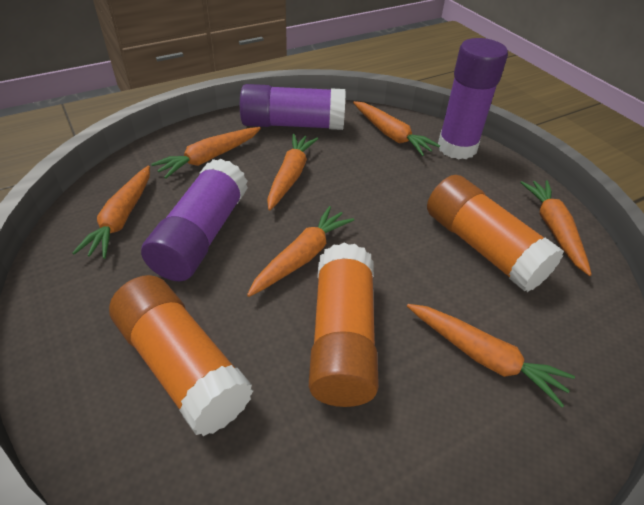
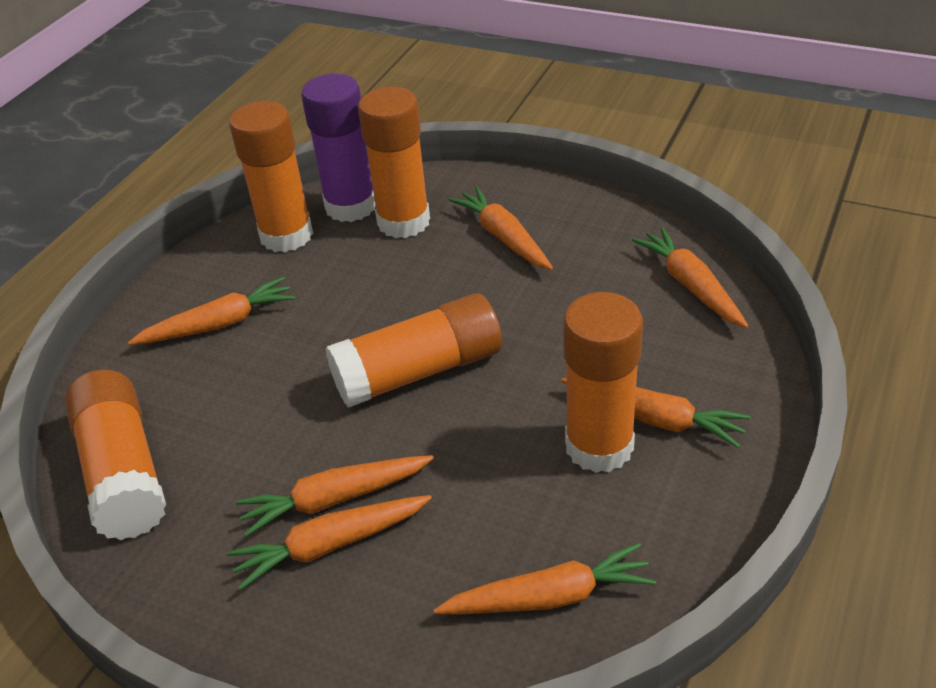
orange glue stick: 3 -> 5
purple glue stick: 3 -> 1

